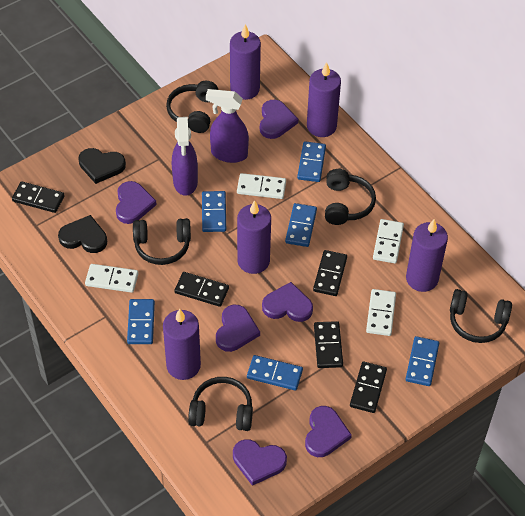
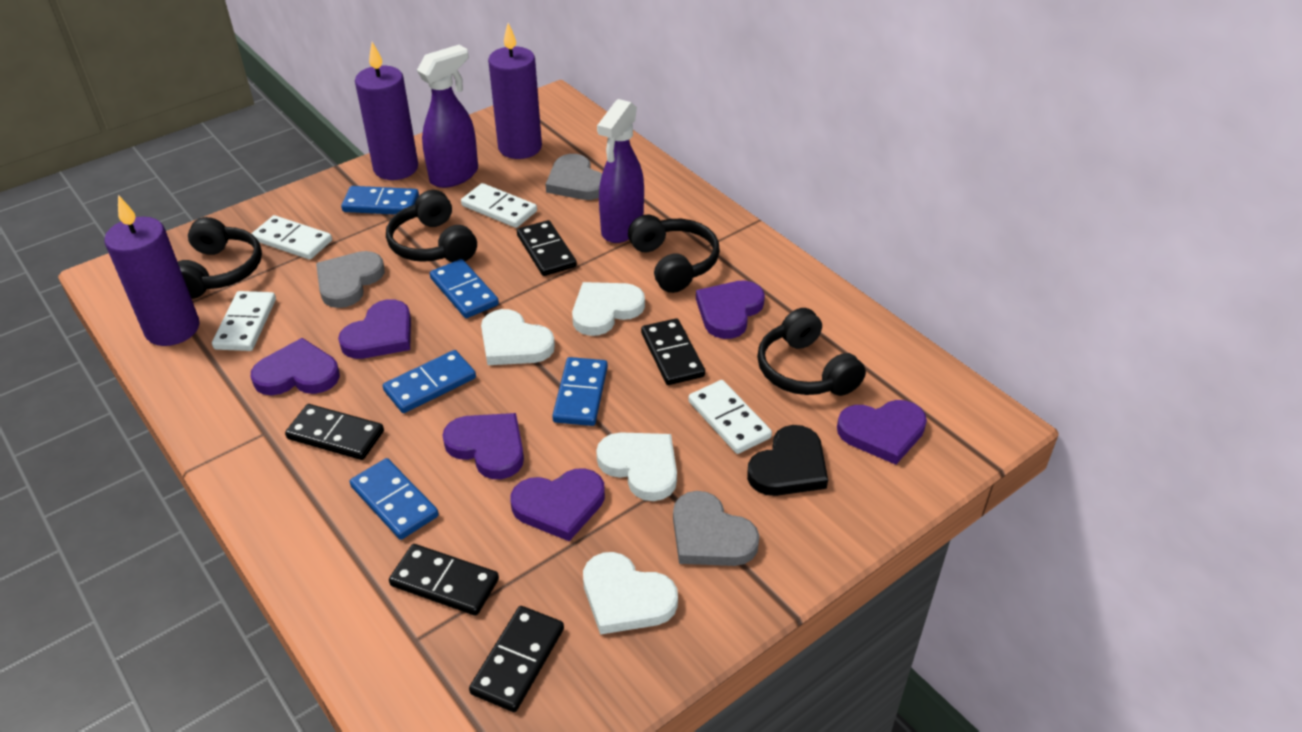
black headphones: 5 -> 4
black heart: 2 -> 1
blue domino: 6 -> 5
grey heart: 0 -> 3
purple candle: 5 -> 3
white heart: 0 -> 4

